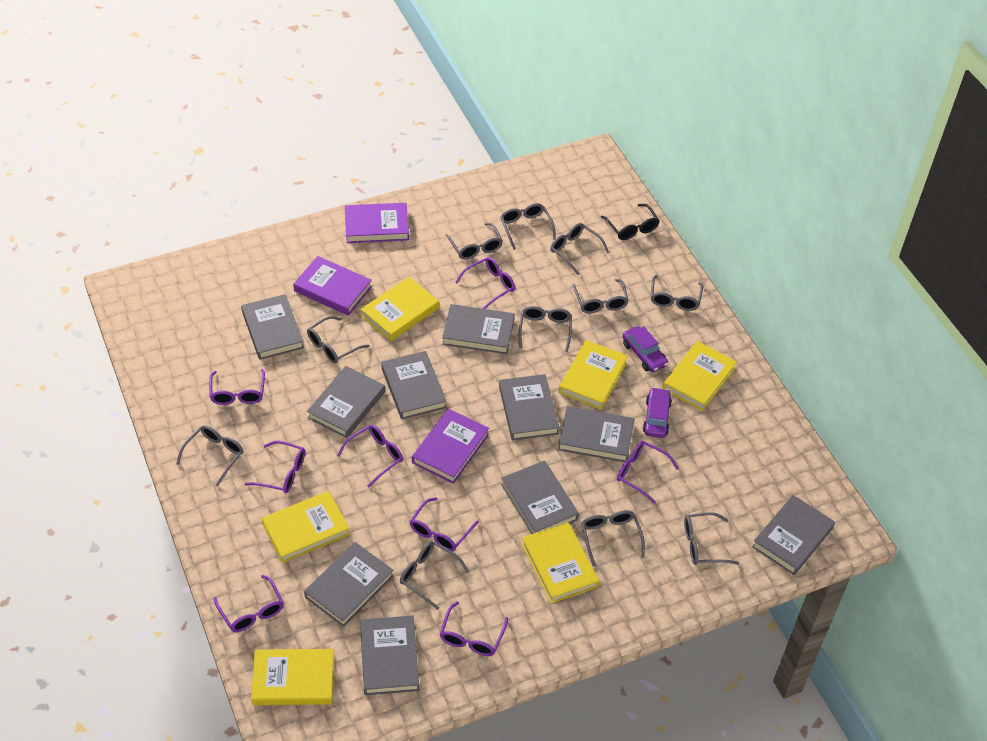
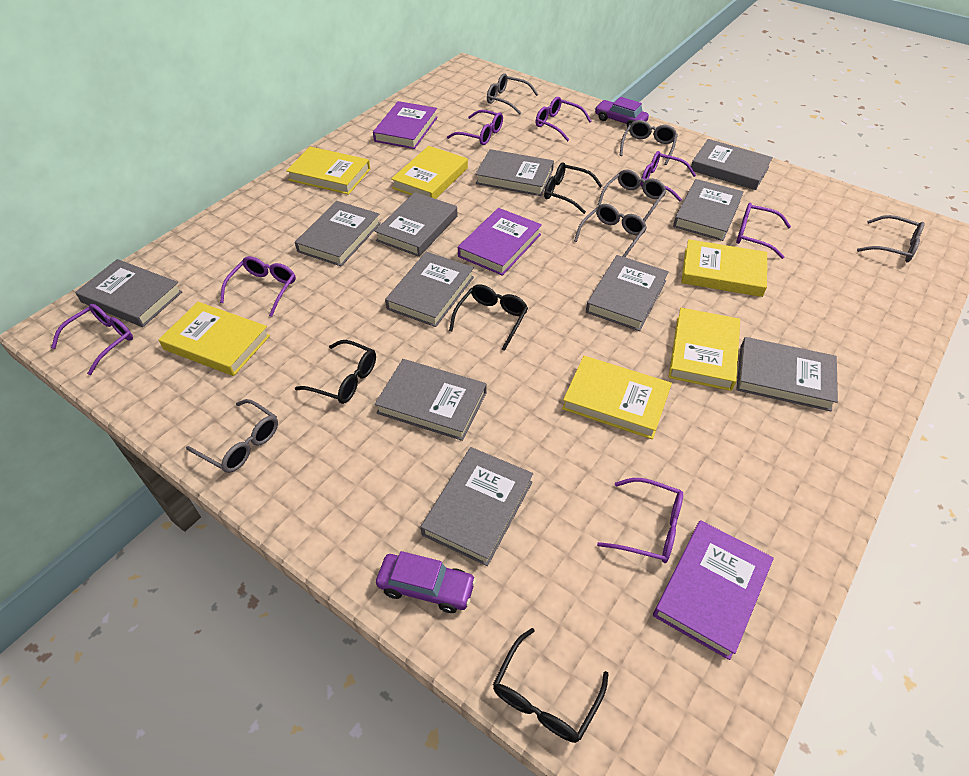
black glasses: 1 -> 4
grey book: 10 -> 11
grey glasses: 11 -> 6
purple glasses: 8 -> 7

